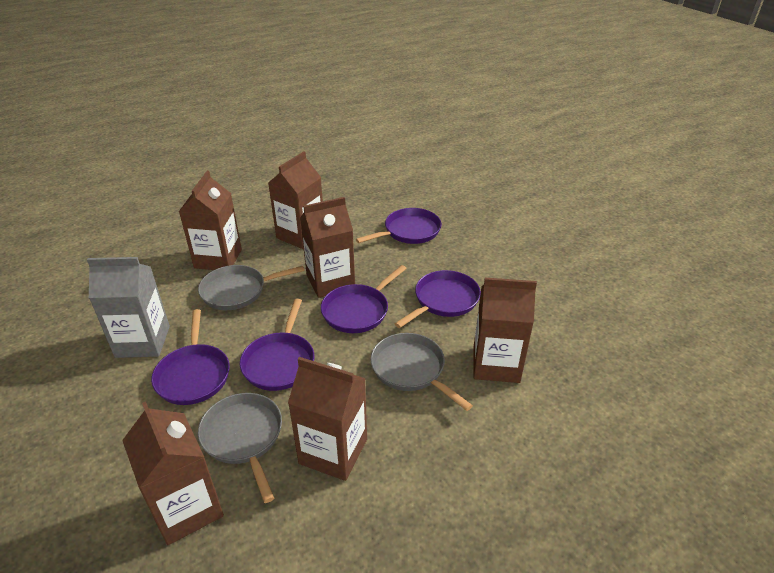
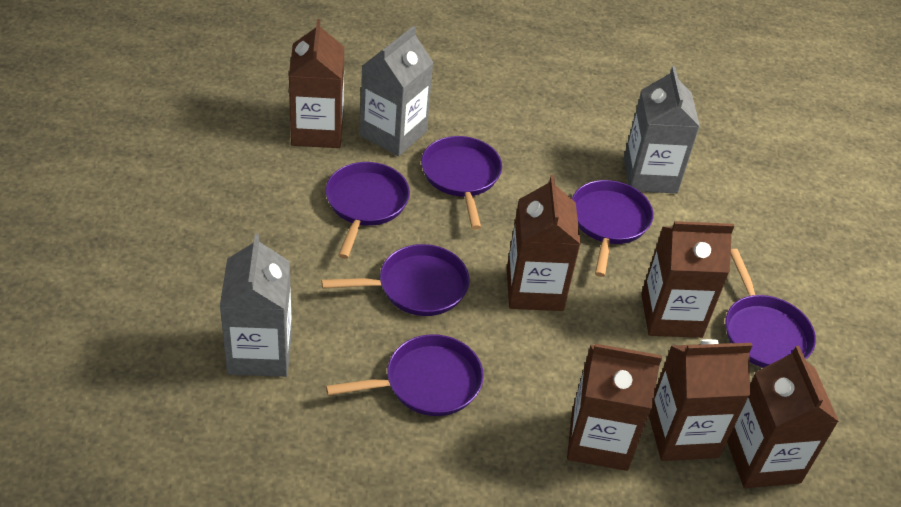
grey carton: 1 -> 3
grey pan: 3 -> 0
purple pan: 5 -> 6

